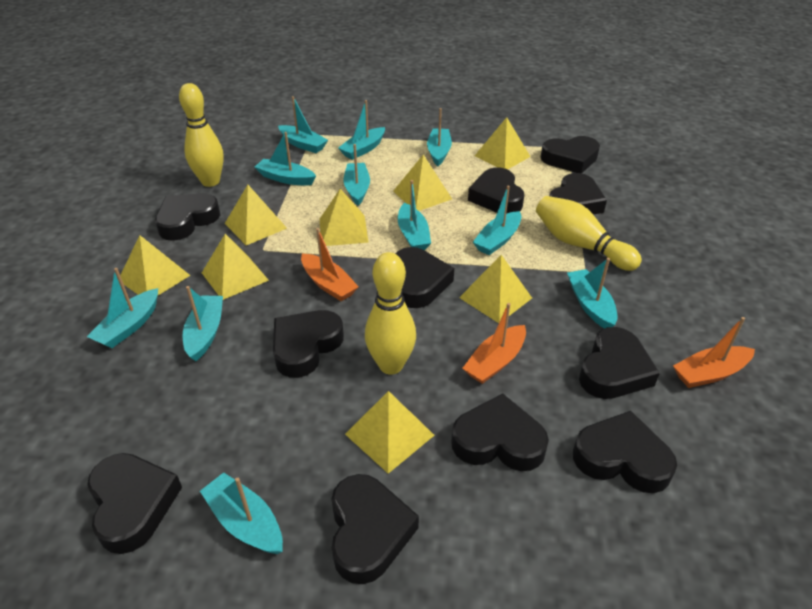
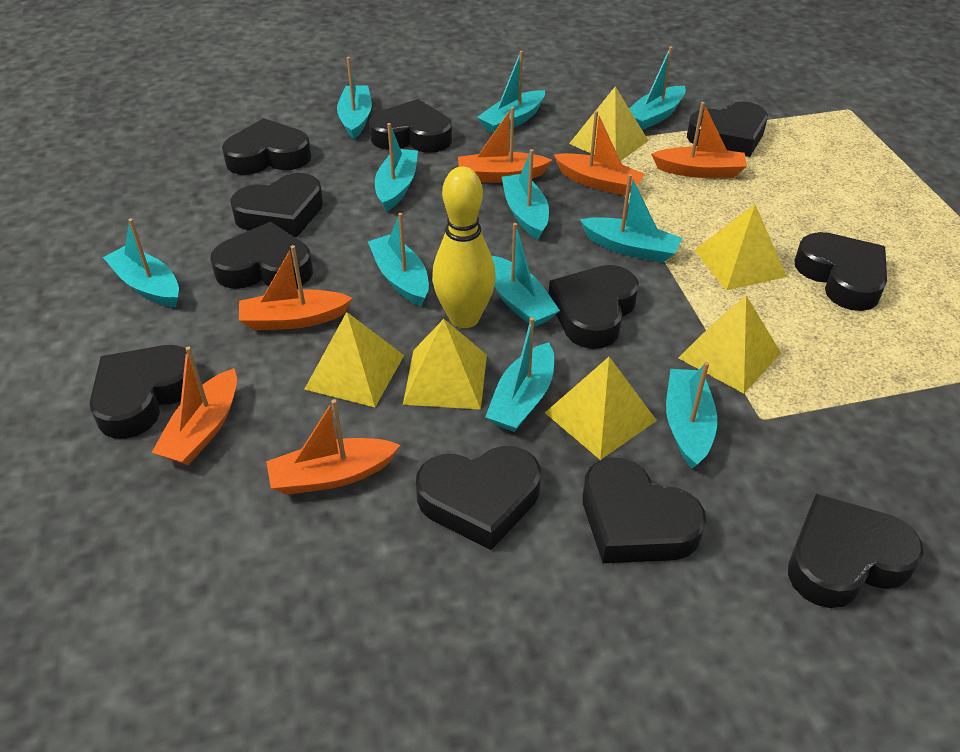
orange boat: 3 -> 6
yellow bowling pin: 3 -> 1
yellow pyramid: 8 -> 6

